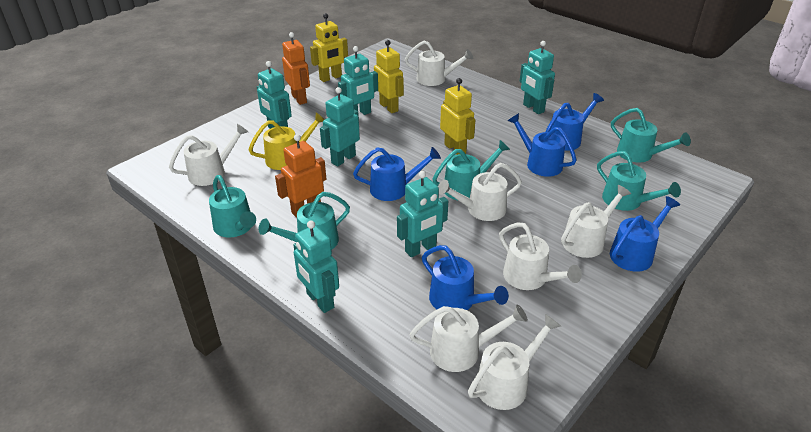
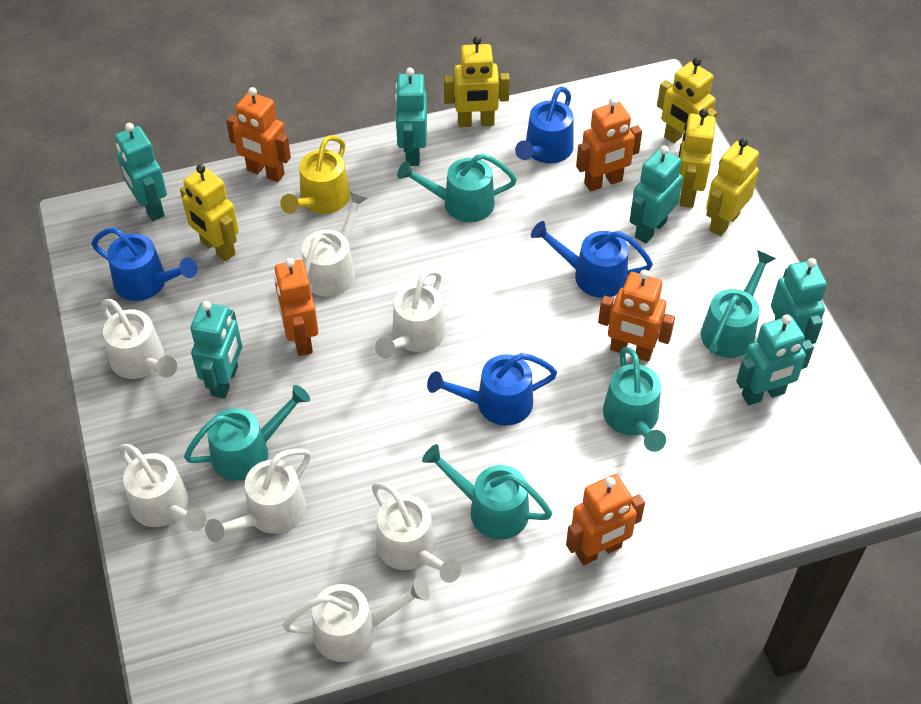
blue watering can: 5 -> 4
orange robot: 2 -> 5
yellow robot: 3 -> 5

